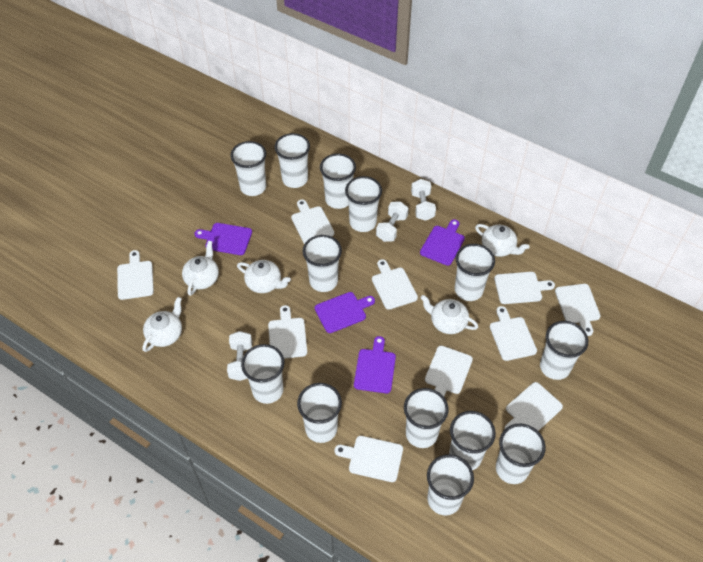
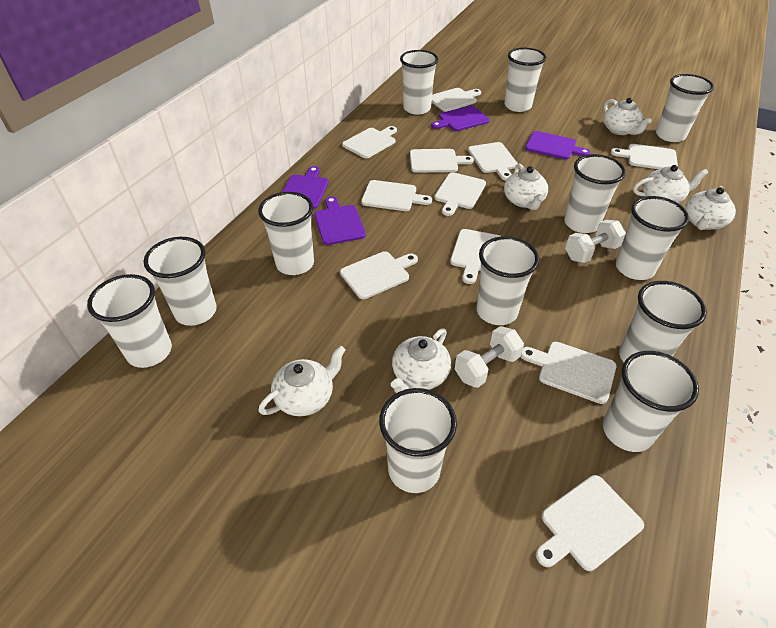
white cup: 13 -> 12
white cutting board: 10 -> 11
white dumbbell: 3 -> 2
white teapot: 5 -> 6

